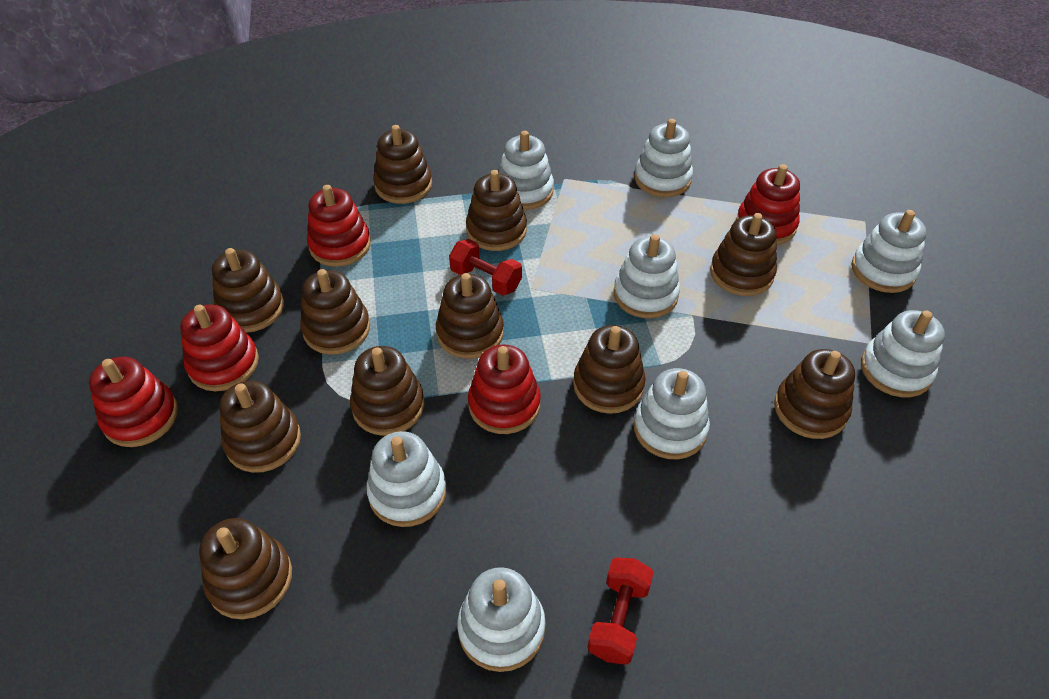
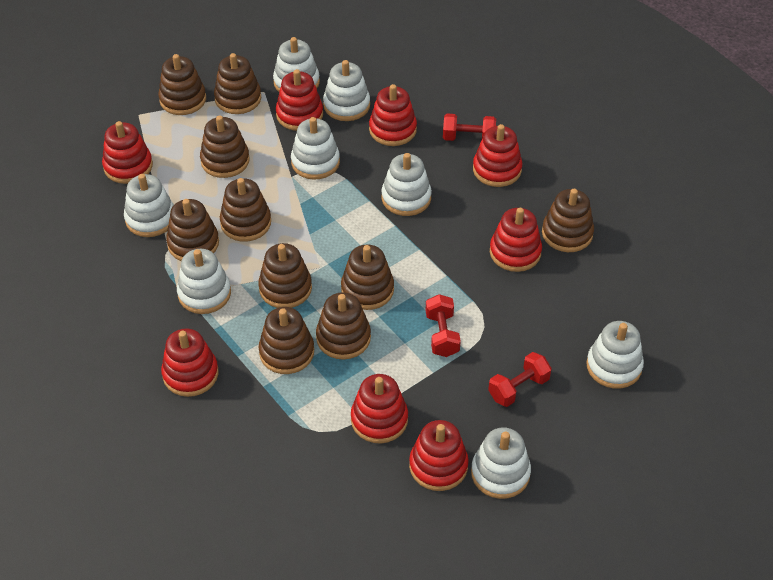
brown stacking toy: 11 -> 10
red dumbbell: 2 -> 3
red stacking toy: 5 -> 8

